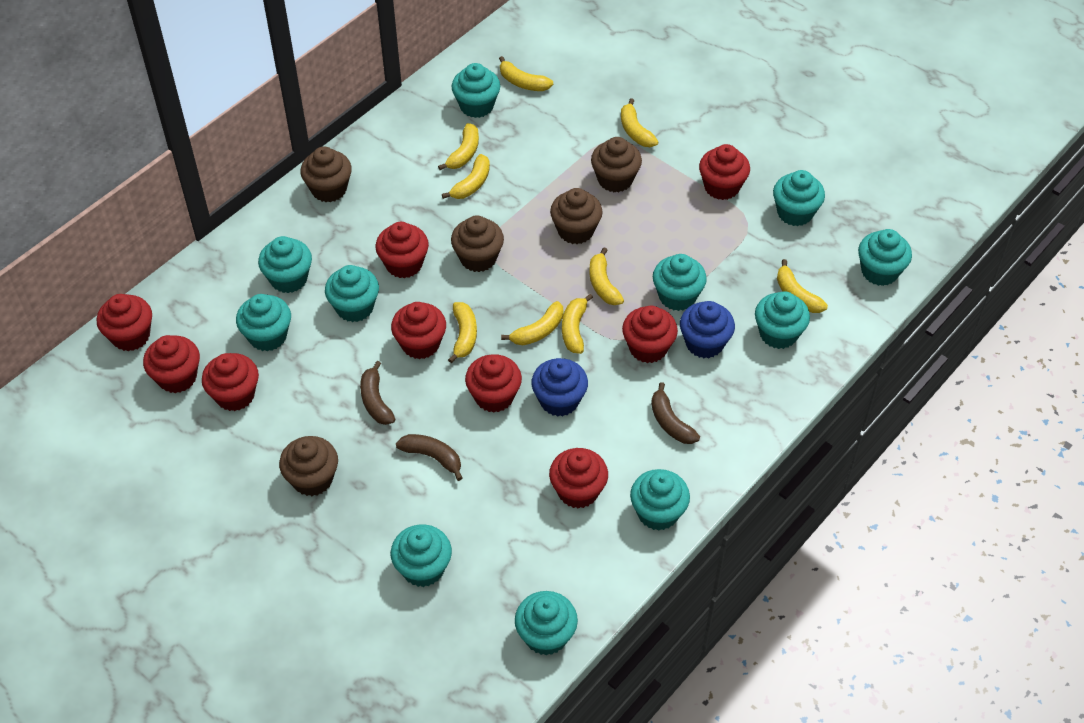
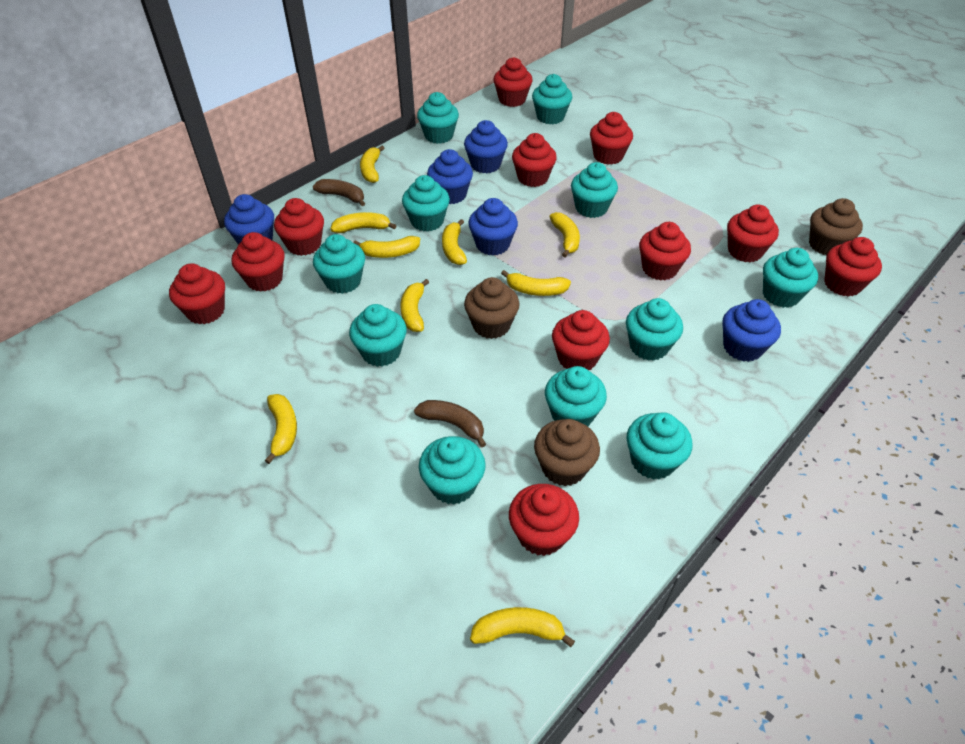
blue cupcake: 2 -> 5
brown banana: 3 -> 2
brown cupcake: 5 -> 3
red cupcake: 9 -> 11

